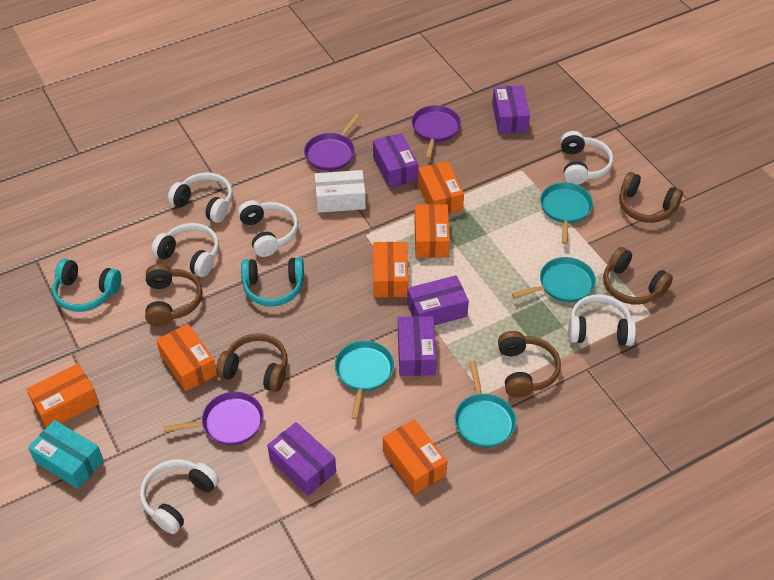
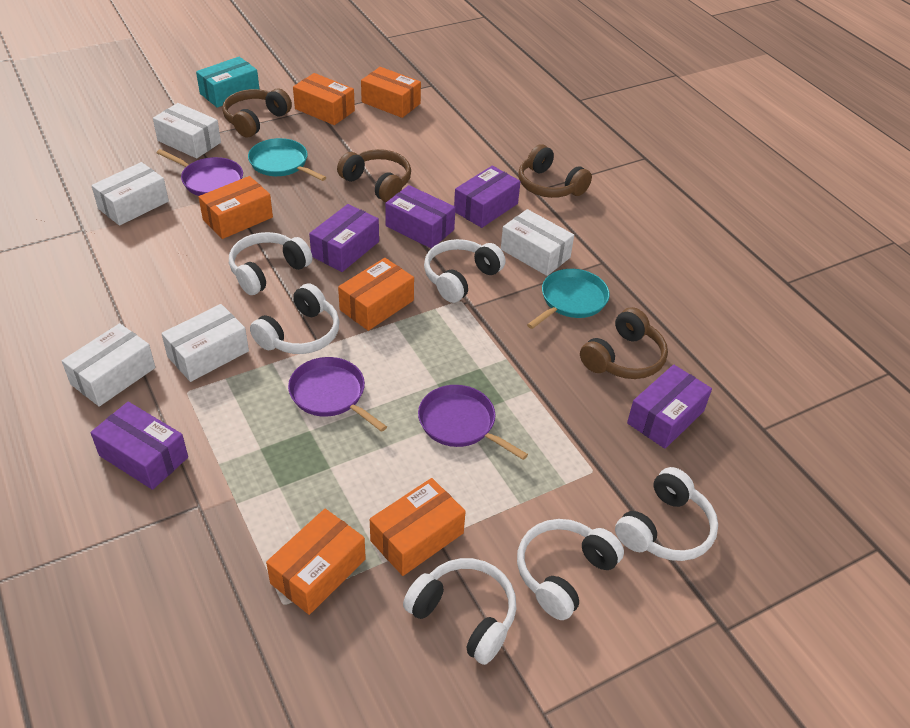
brown headphones: 5 -> 4
turquoise headphones: 2 -> 0
turquoise pan: 4 -> 2
white box: 1 -> 5

